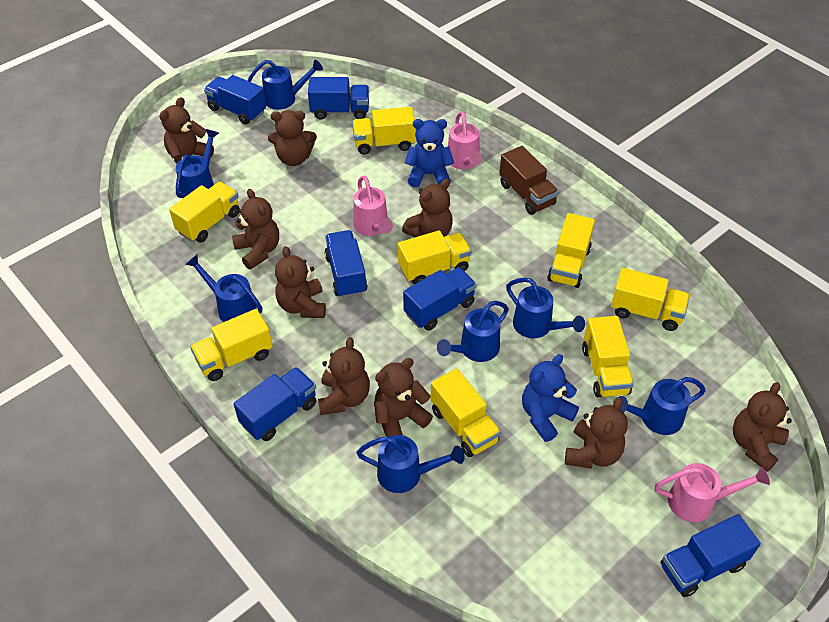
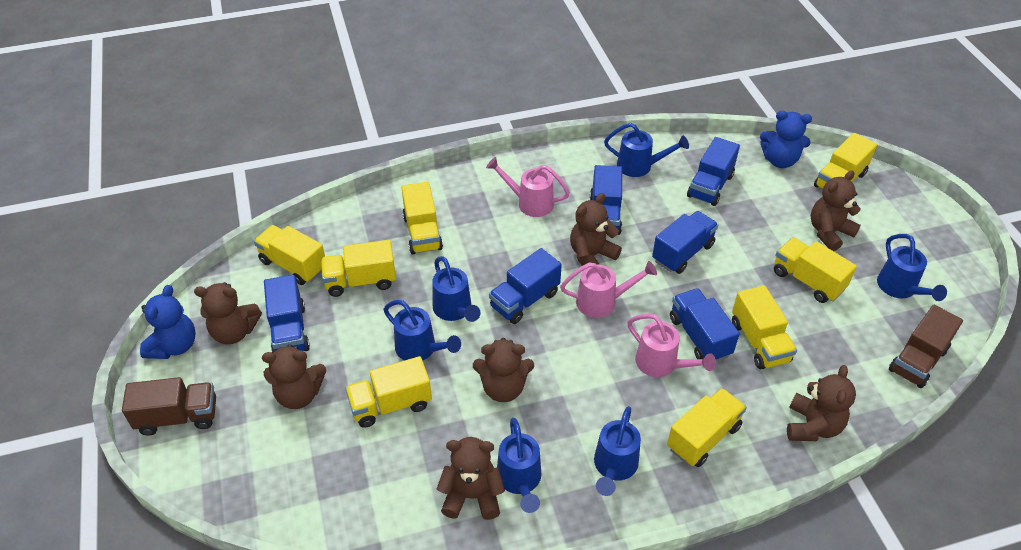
blue watering can: 7 -> 6
brown teddy bear: 9 -> 7
brown truck: 1 -> 2

